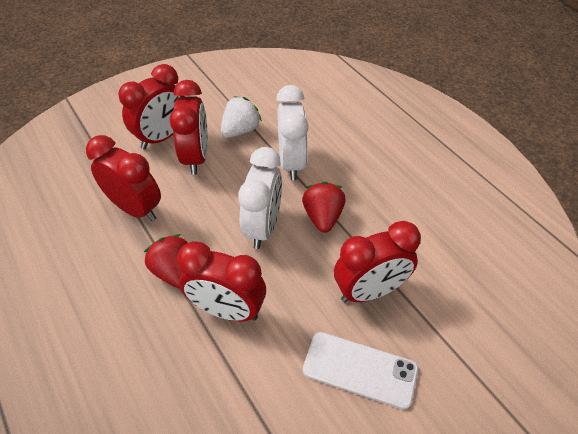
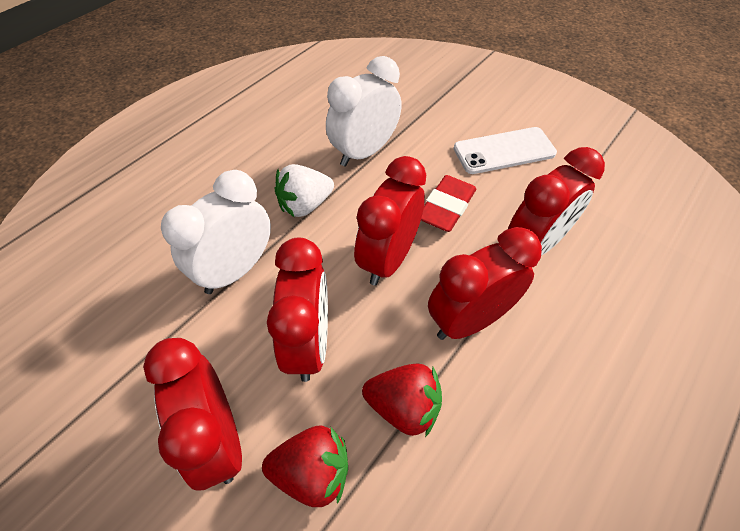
red eraser: 0 -> 1

